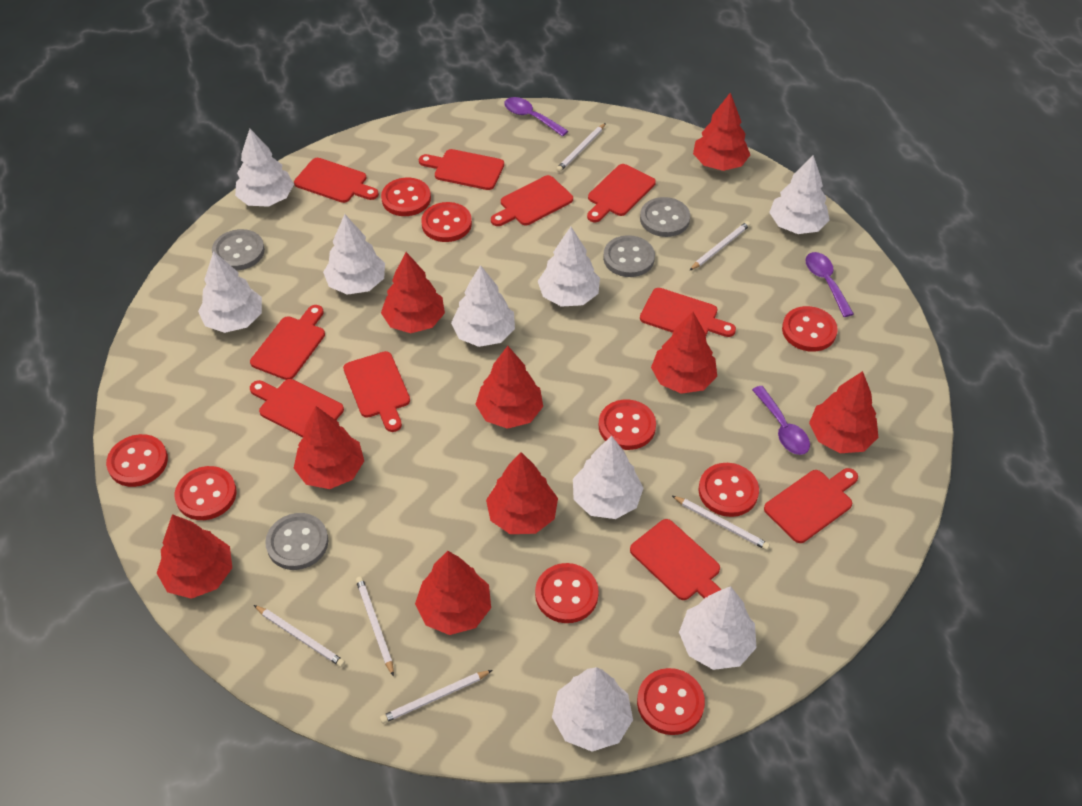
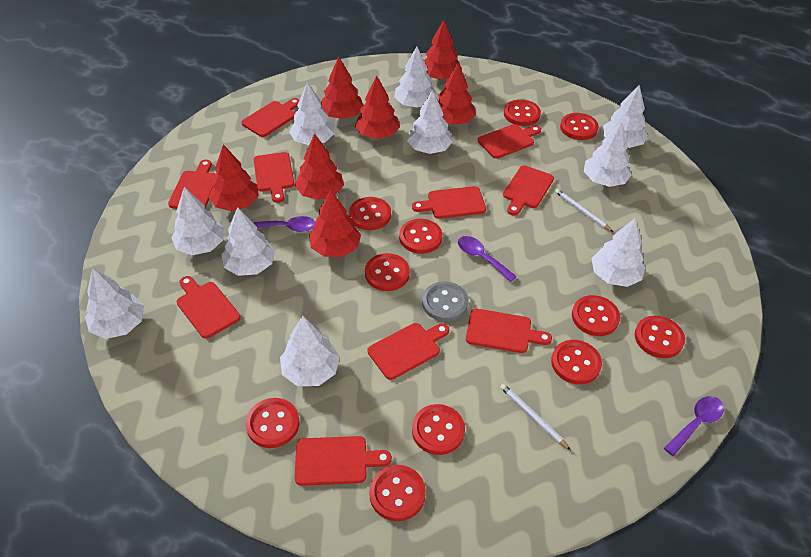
grey button: 4 -> 1
red button: 9 -> 11
red tree: 9 -> 7
white pencil: 6 -> 2
white tree: 9 -> 10

